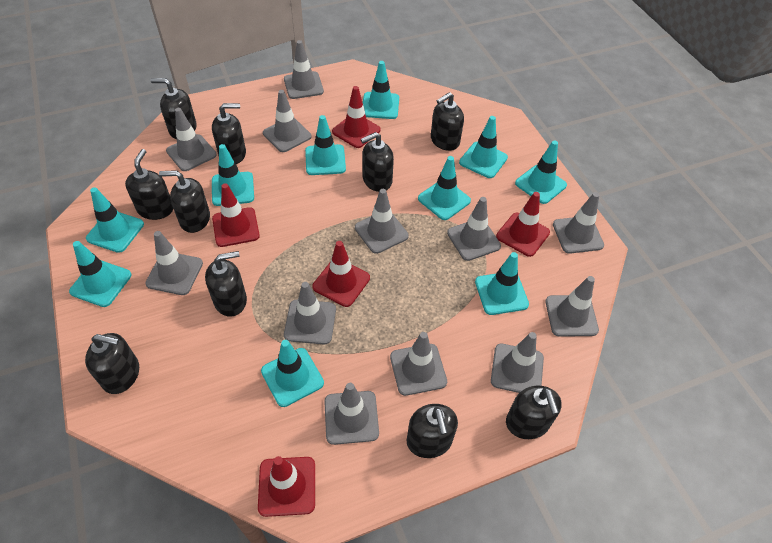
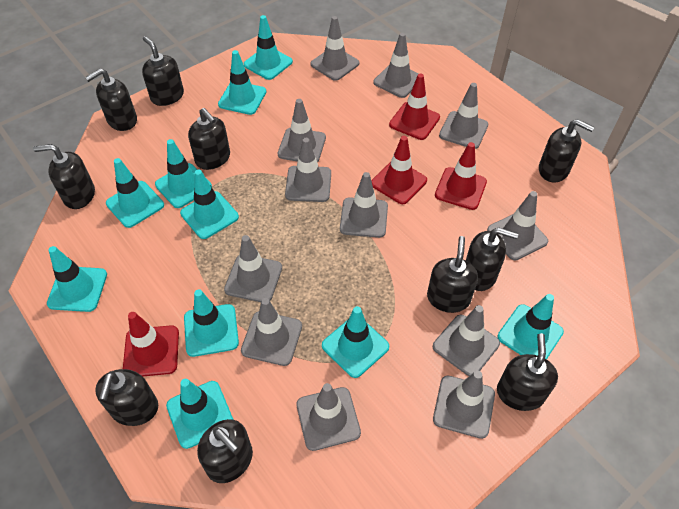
red traffic cone: 5 -> 4

